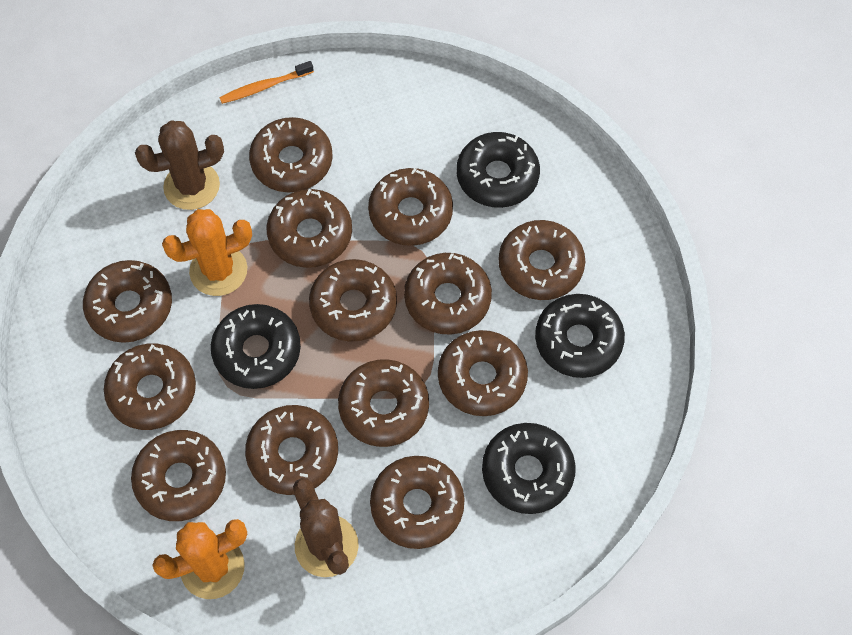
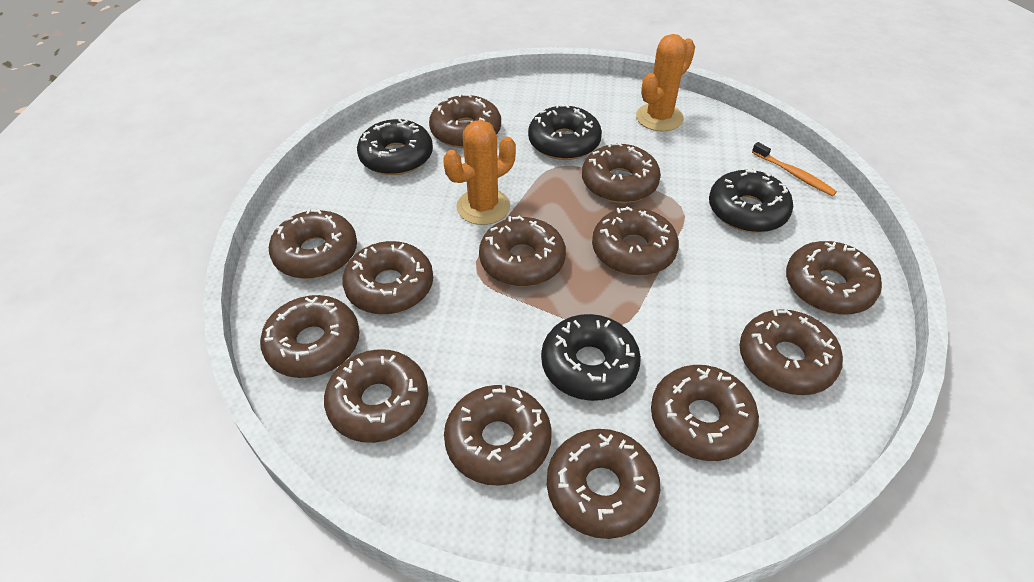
brown cactus: 2 -> 0

